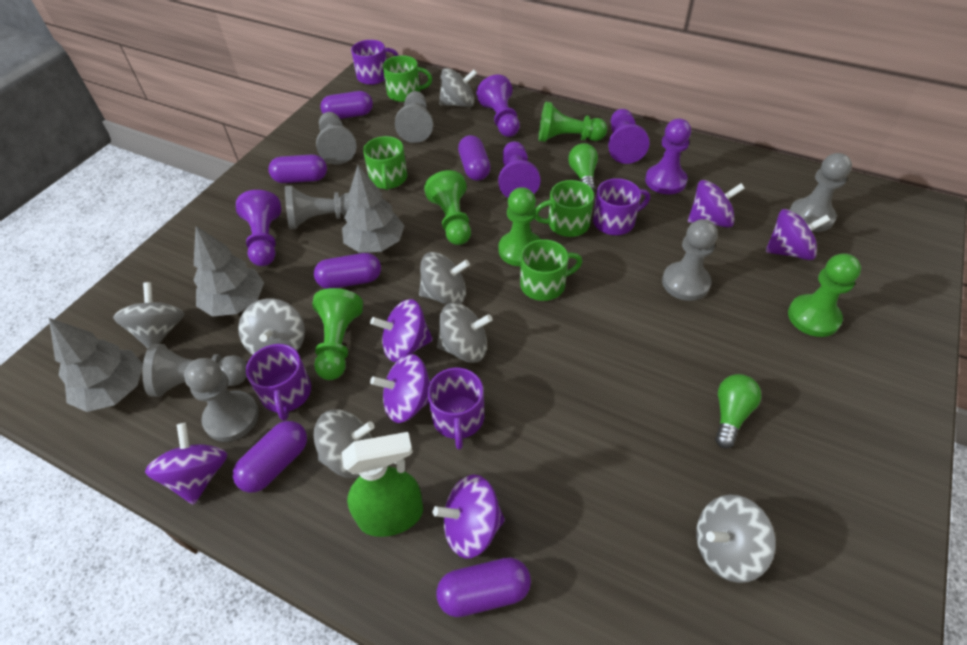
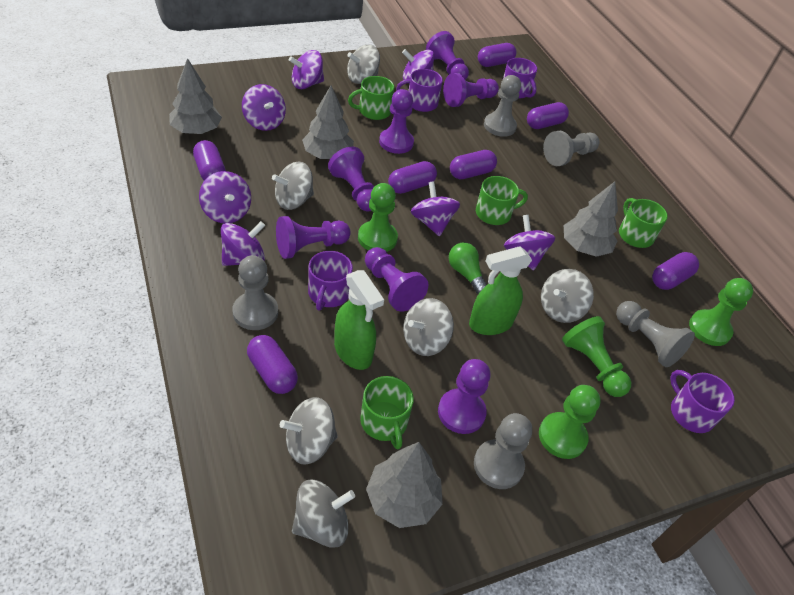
green light bulb: 2 -> 1
green pawn: 5 -> 4
green spray bottle: 1 -> 2
grey pawn: 7 -> 5
grey spinning top: 7 -> 6
grey tree: 3 -> 4
purple capsule: 6 -> 7
purple pawn: 5 -> 7
purple spinning top: 6 -> 7

